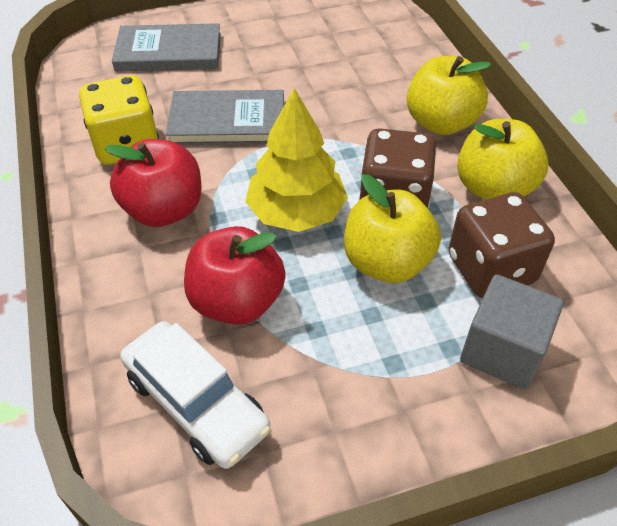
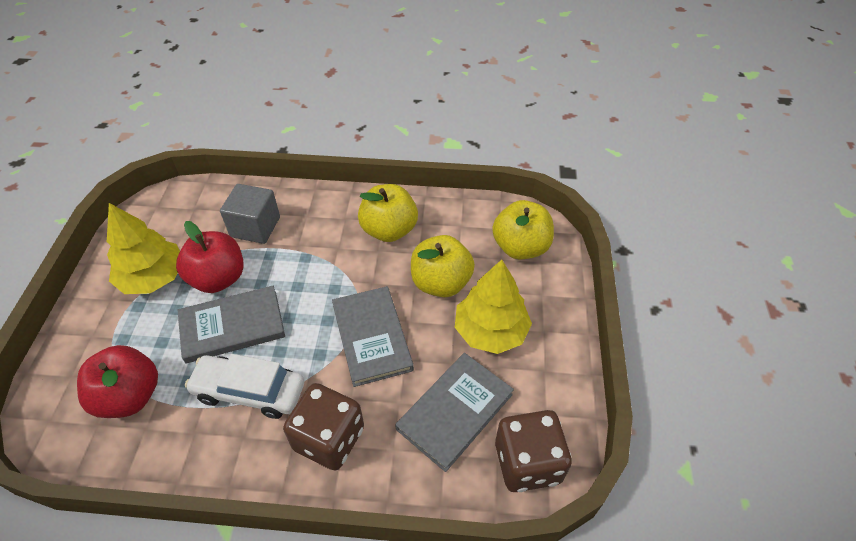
grey book: 2 -> 3
yellow dice: 1 -> 0
yellow tree: 1 -> 2

